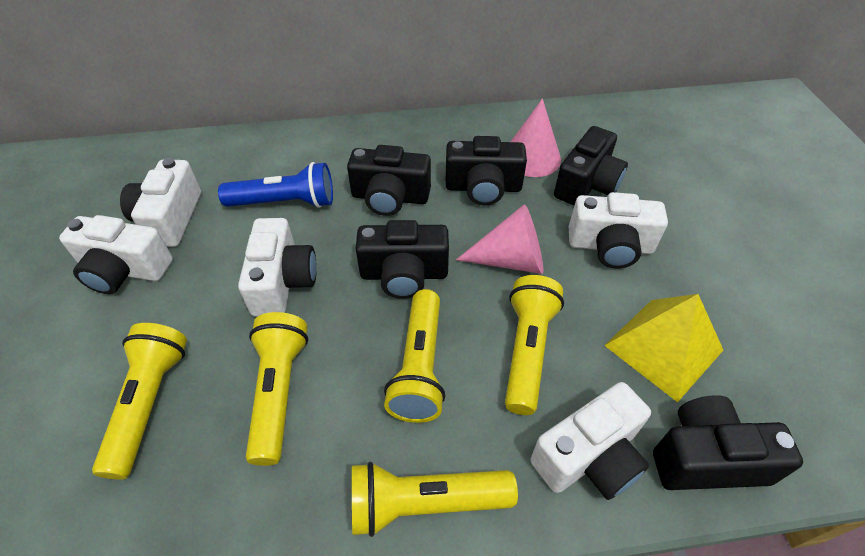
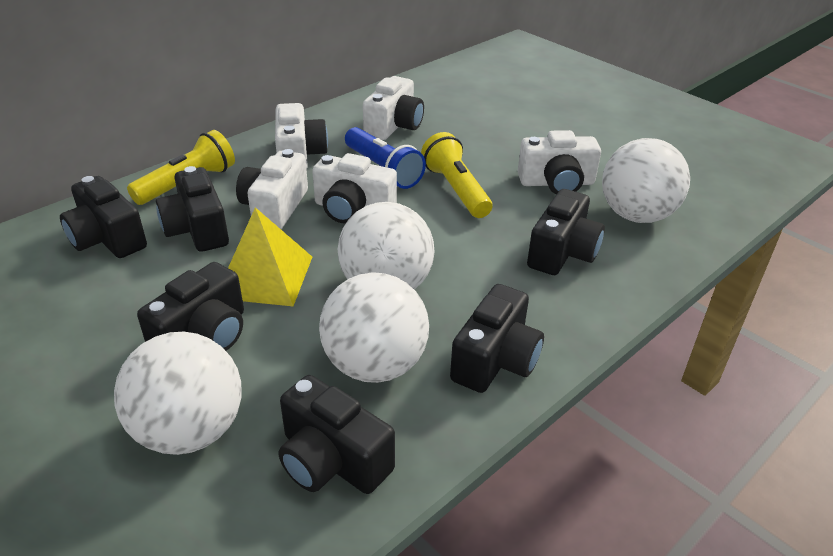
black camera: 5 -> 6
pink cone: 2 -> 0
white ball: 0 -> 4
yellow flashlight: 5 -> 2

